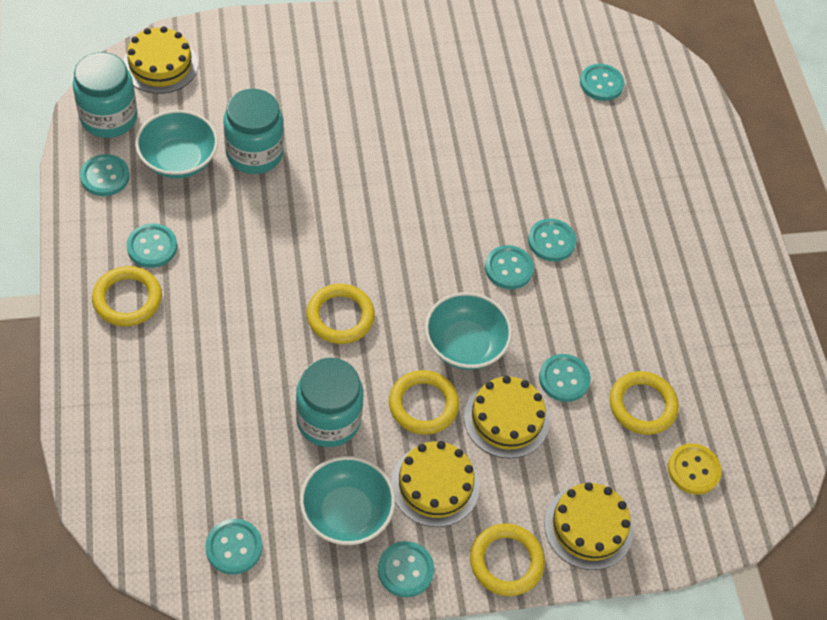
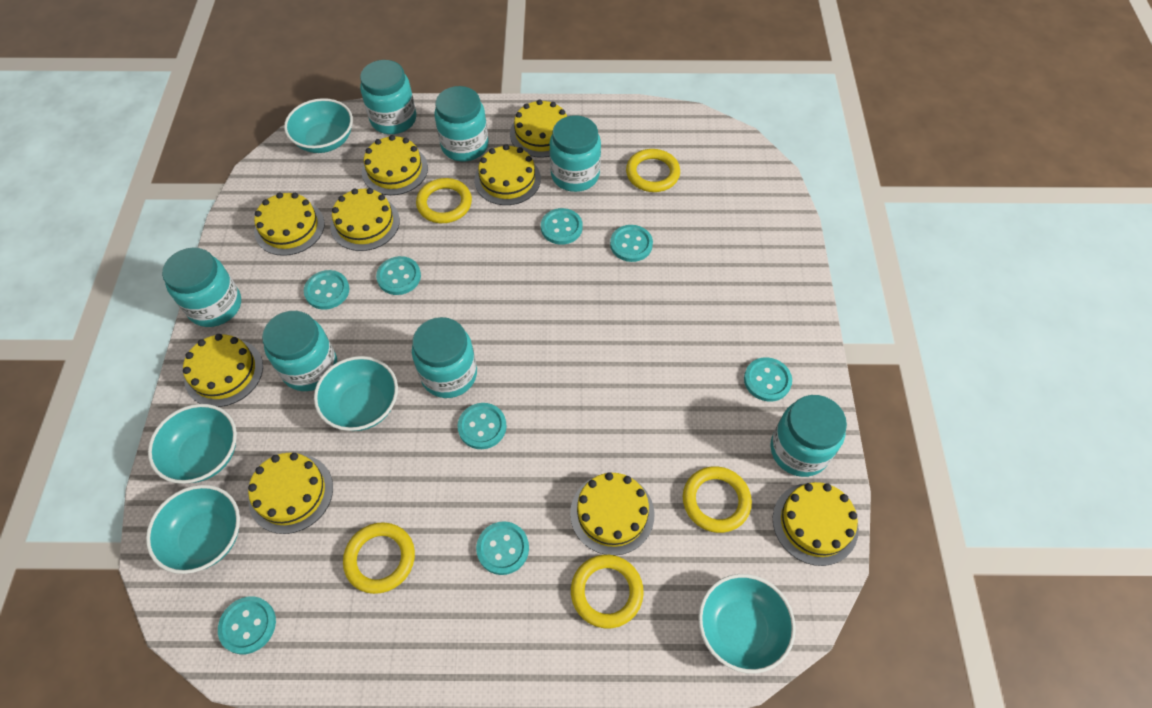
turquoise bowl: 3 -> 5
turquoise jar: 3 -> 7
yellow button: 1 -> 0
yellow cake: 4 -> 9

